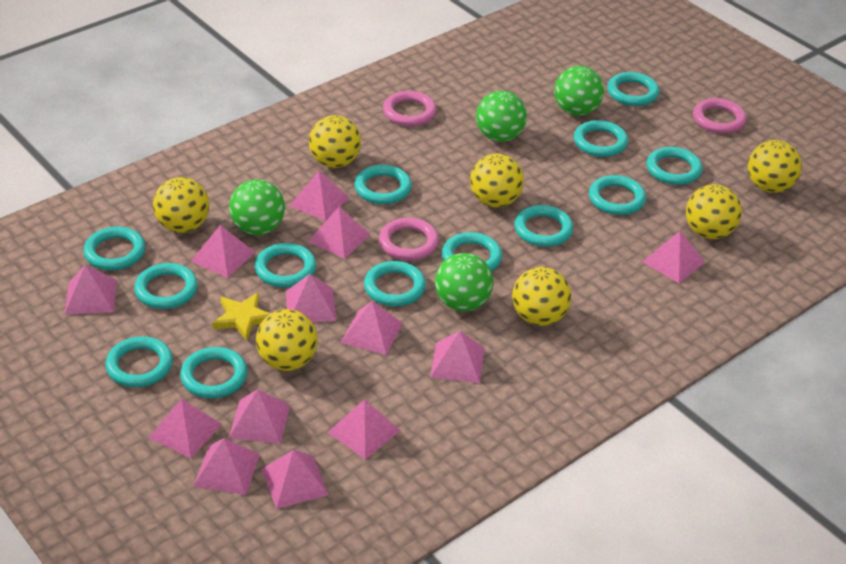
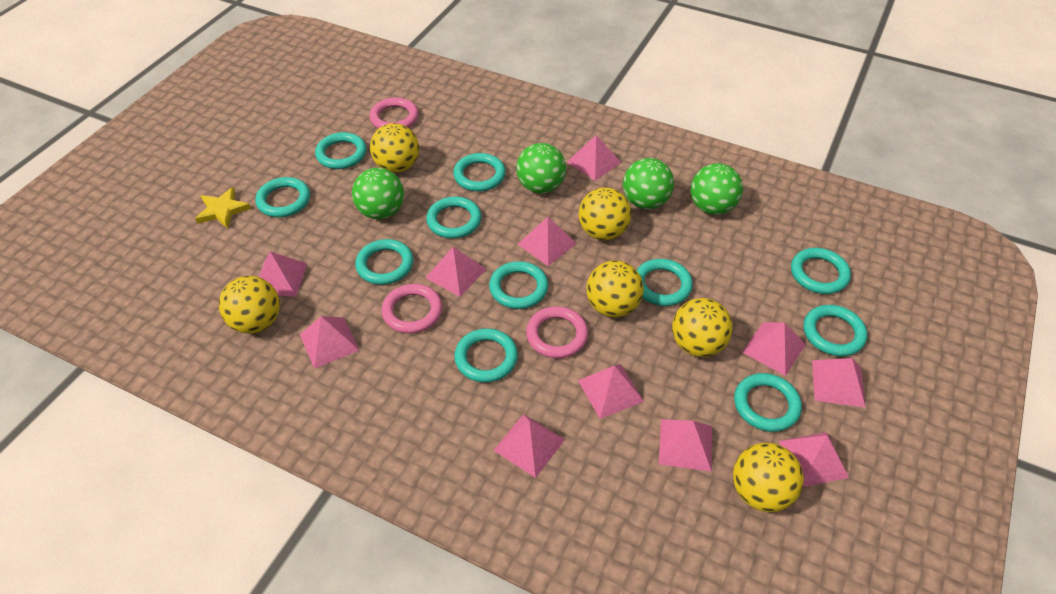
pink pyramid: 13 -> 11
turquoise ring: 13 -> 11
yellow ball: 7 -> 6

